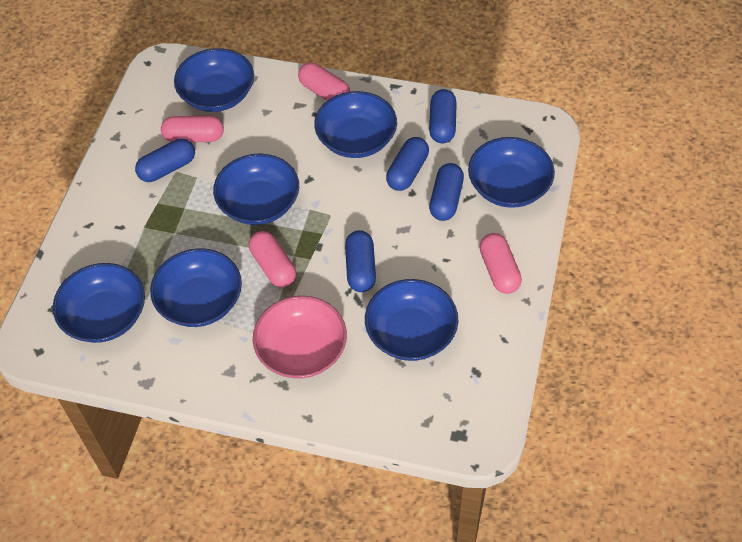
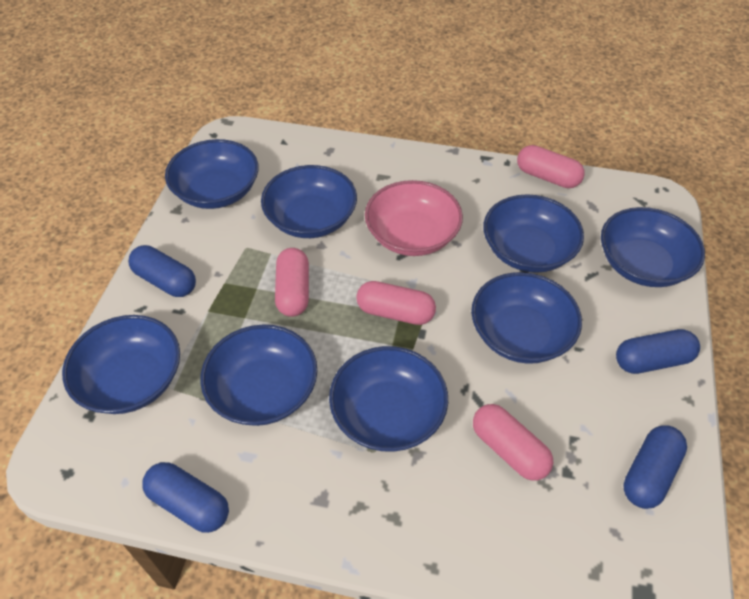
blue bowl: 7 -> 8
blue capsule: 5 -> 4

